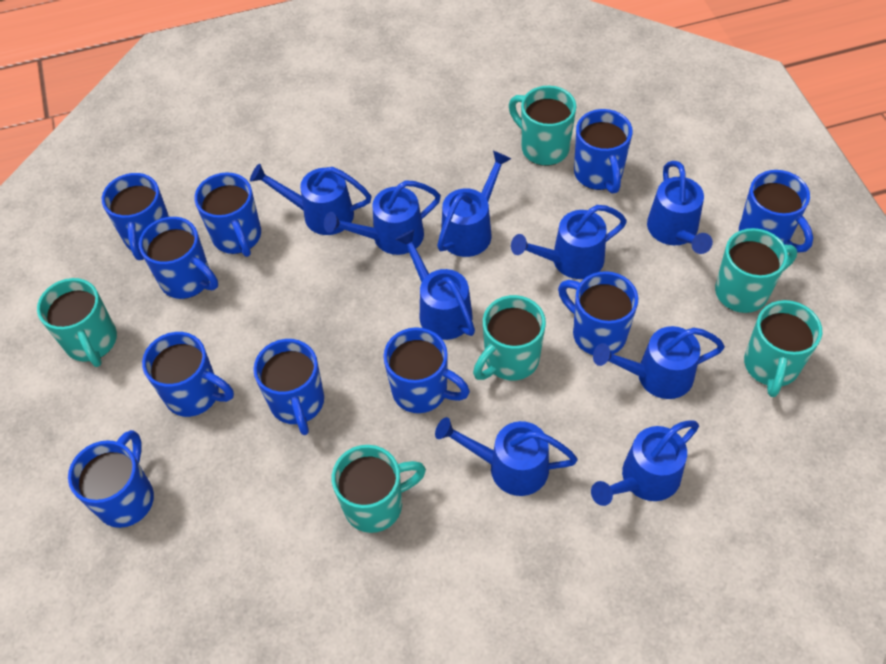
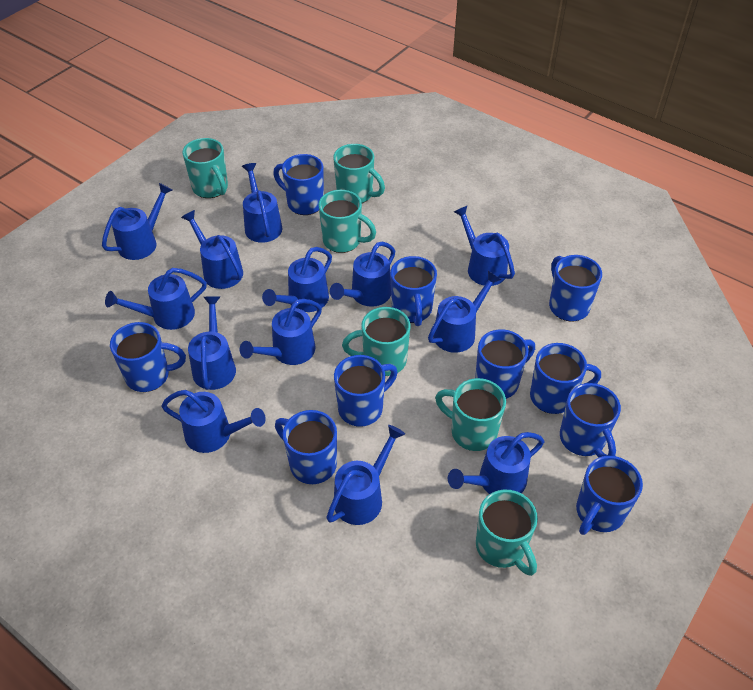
blue watering can: 9 -> 13

